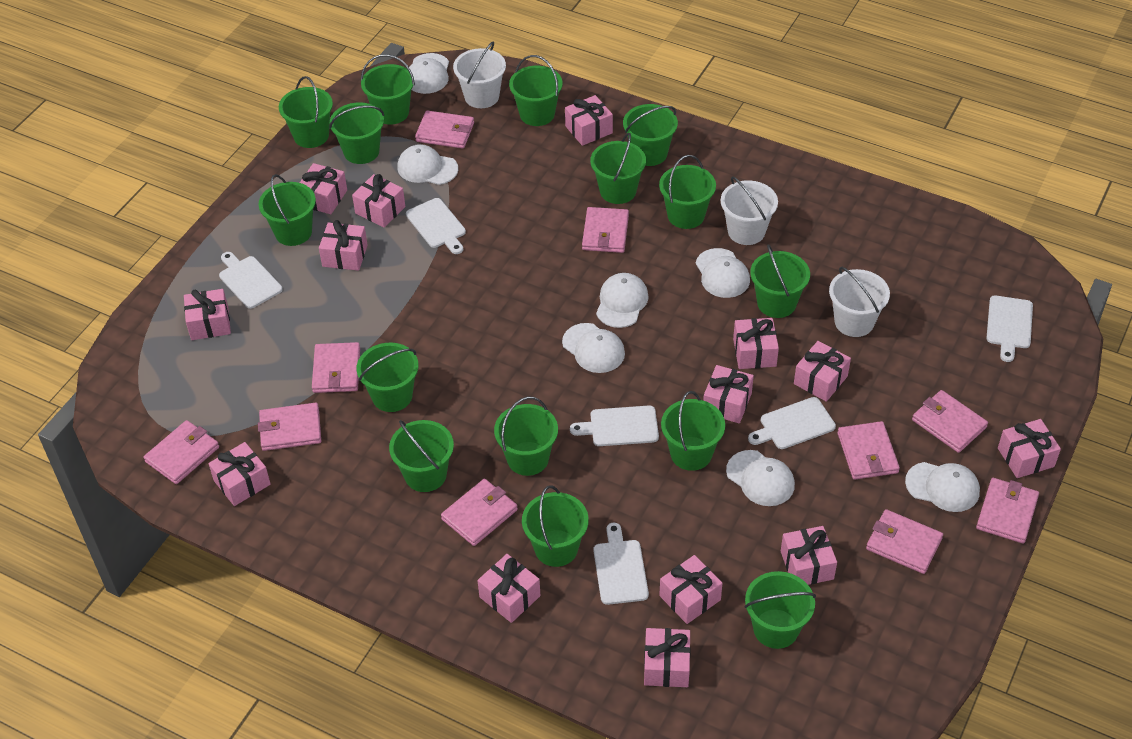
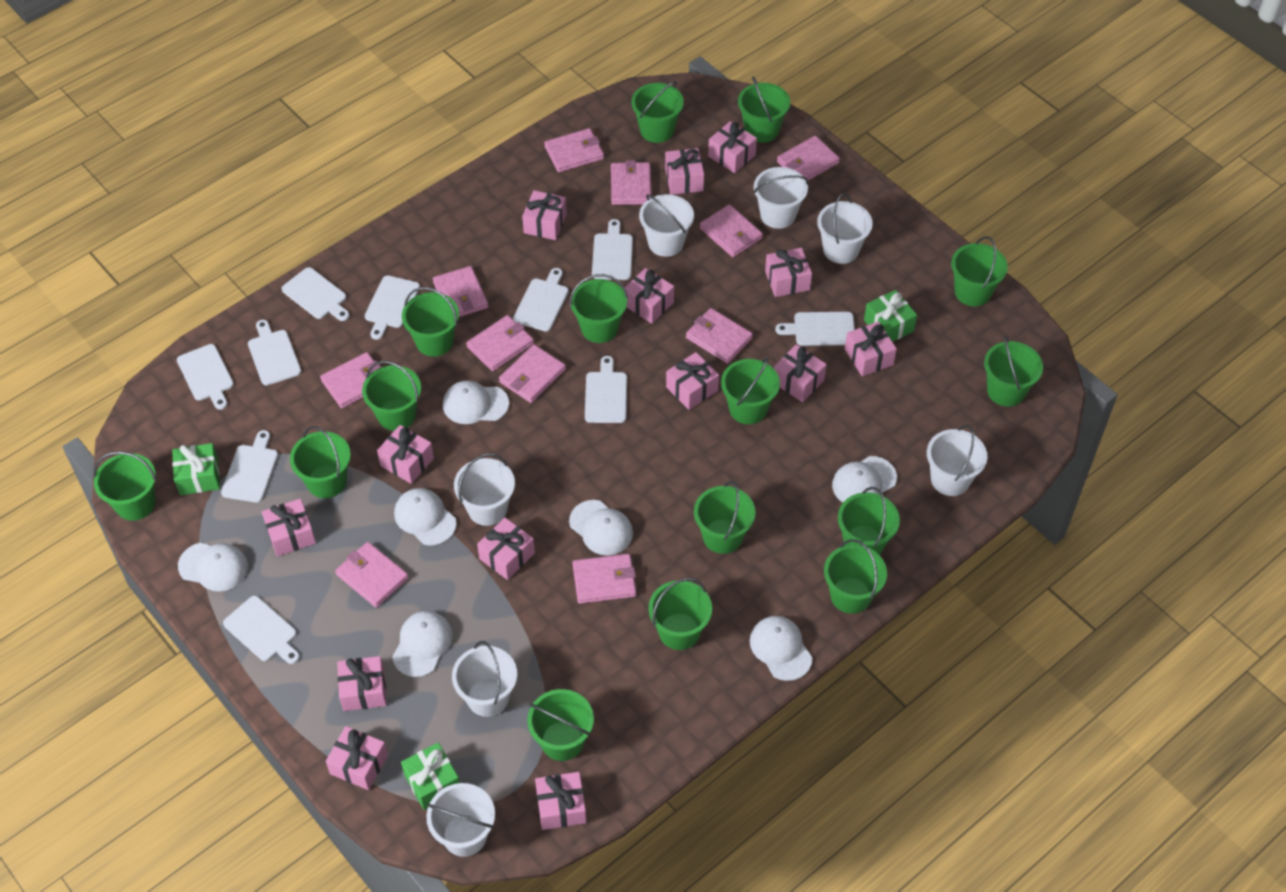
green gift: 0 -> 3
pink wallet: 10 -> 11
white bucket: 3 -> 7
white cutting board: 6 -> 10

